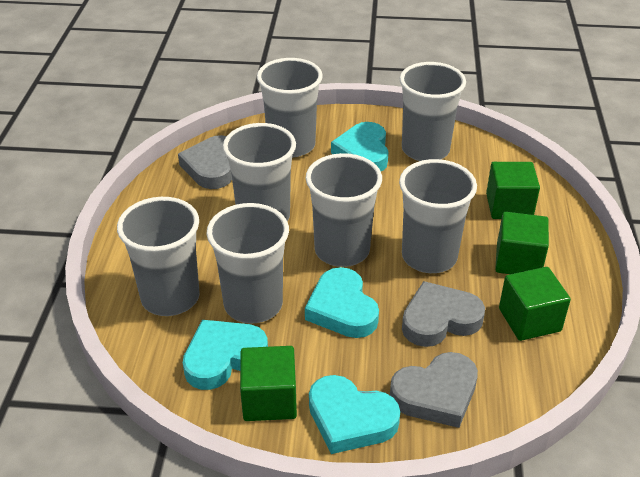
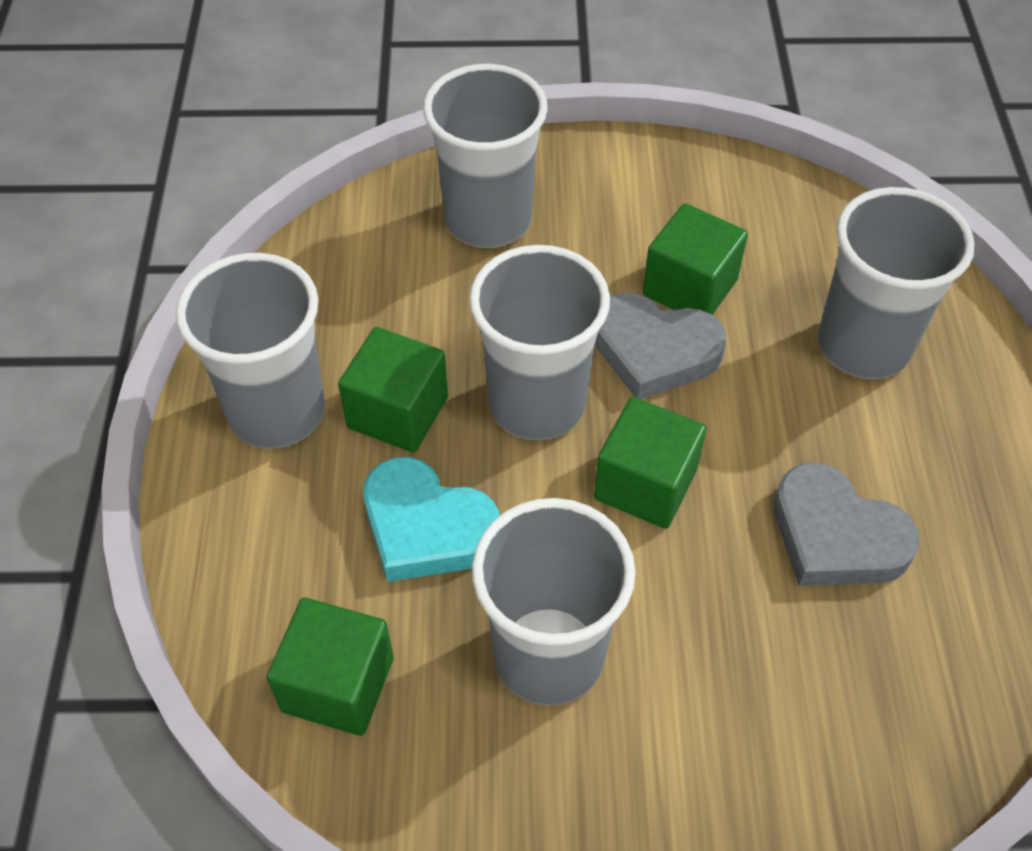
grey cup: 7 -> 5
grey heart: 3 -> 2
turquoise heart: 4 -> 1

